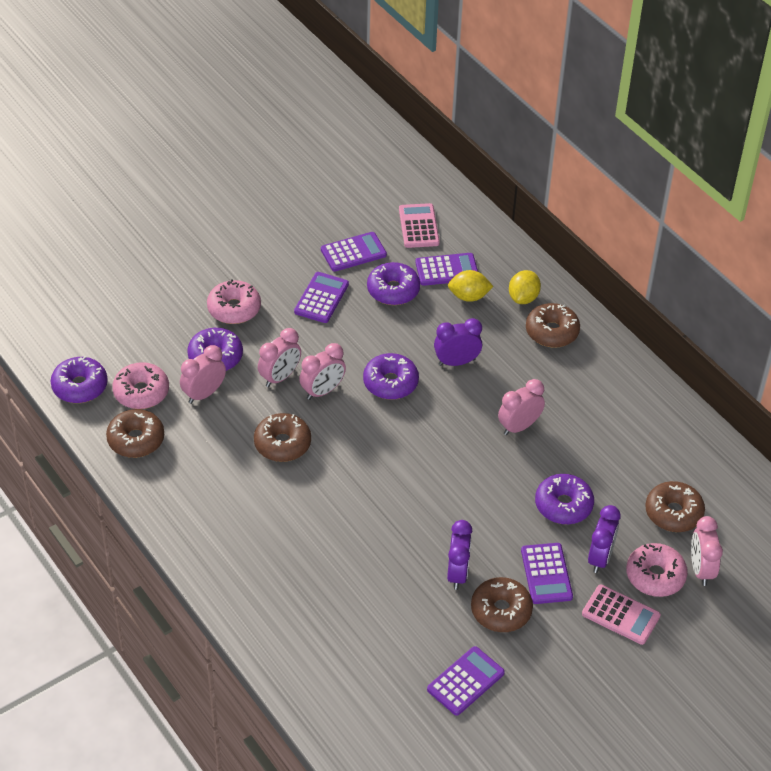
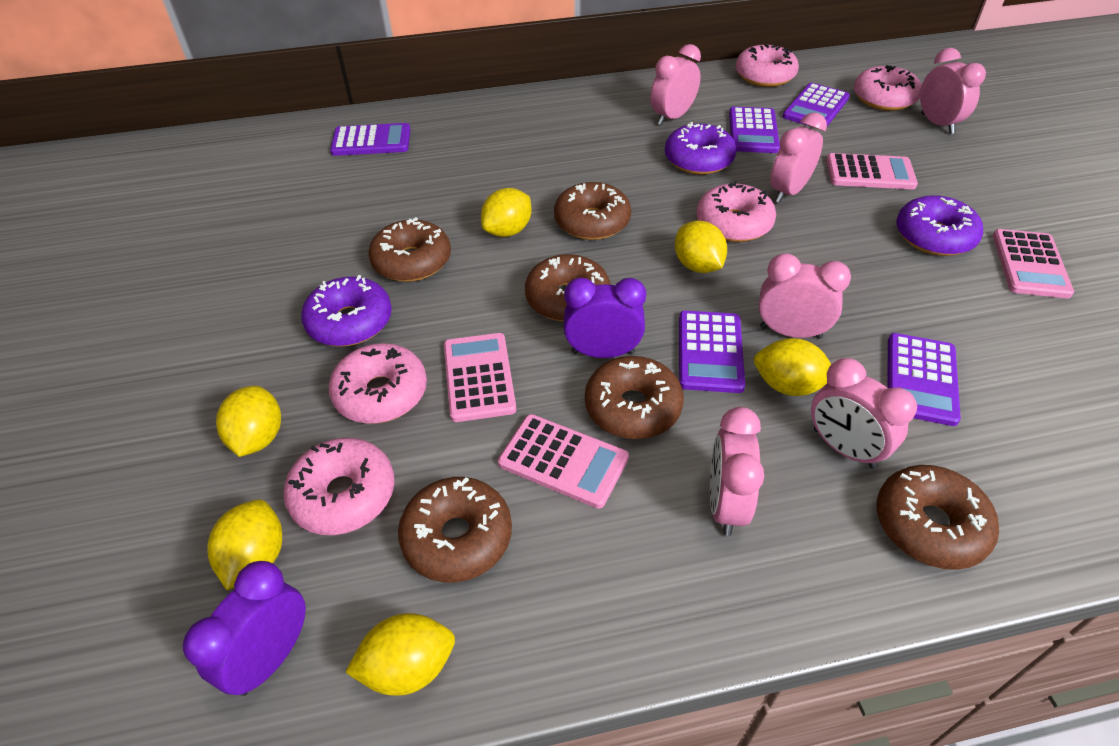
brown donut: 5 -> 6
pink calculator: 2 -> 4
pink clock: 5 -> 6
pink donut: 3 -> 5
purple clock: 3 -> 2
purple donut: 5 -> 3
yellow lemon: 2 -> 6

